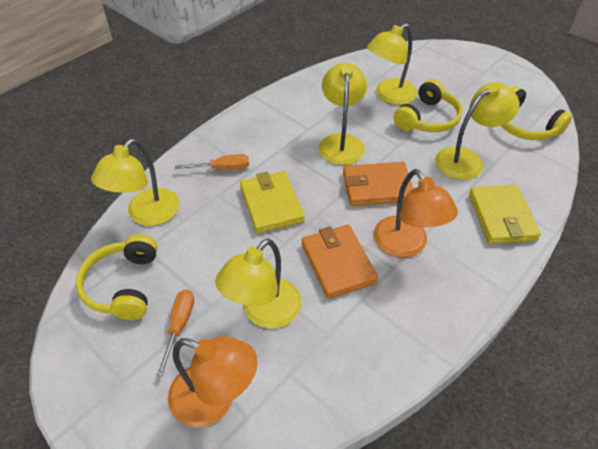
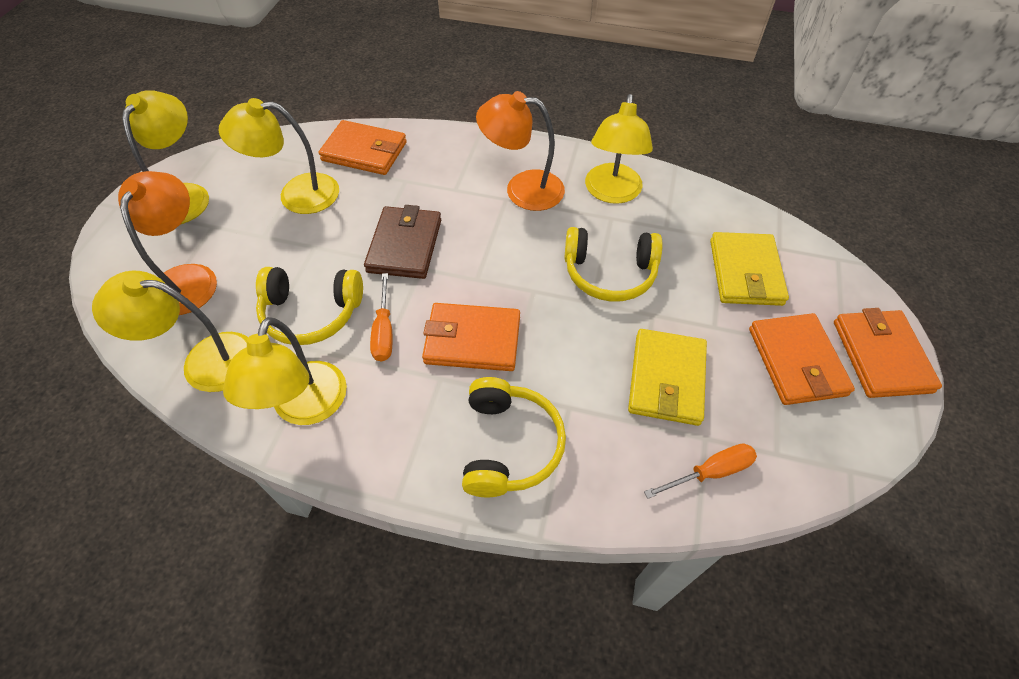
brown wallet: 0 -> 1
orange wallet: 2 -> 4

